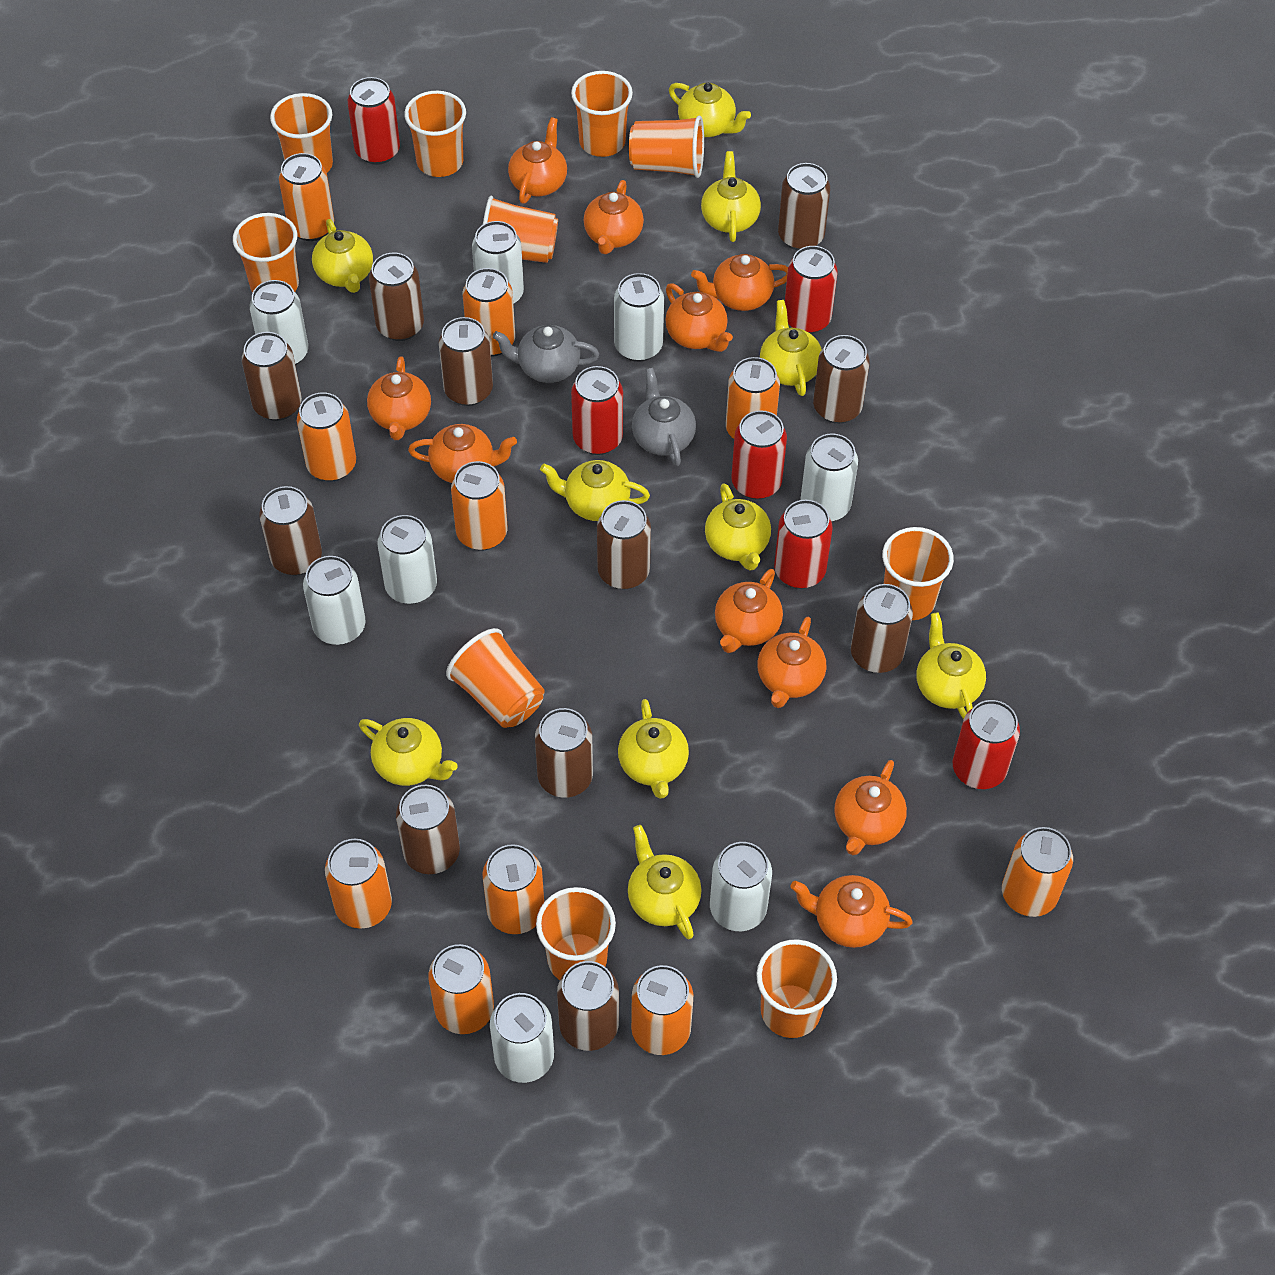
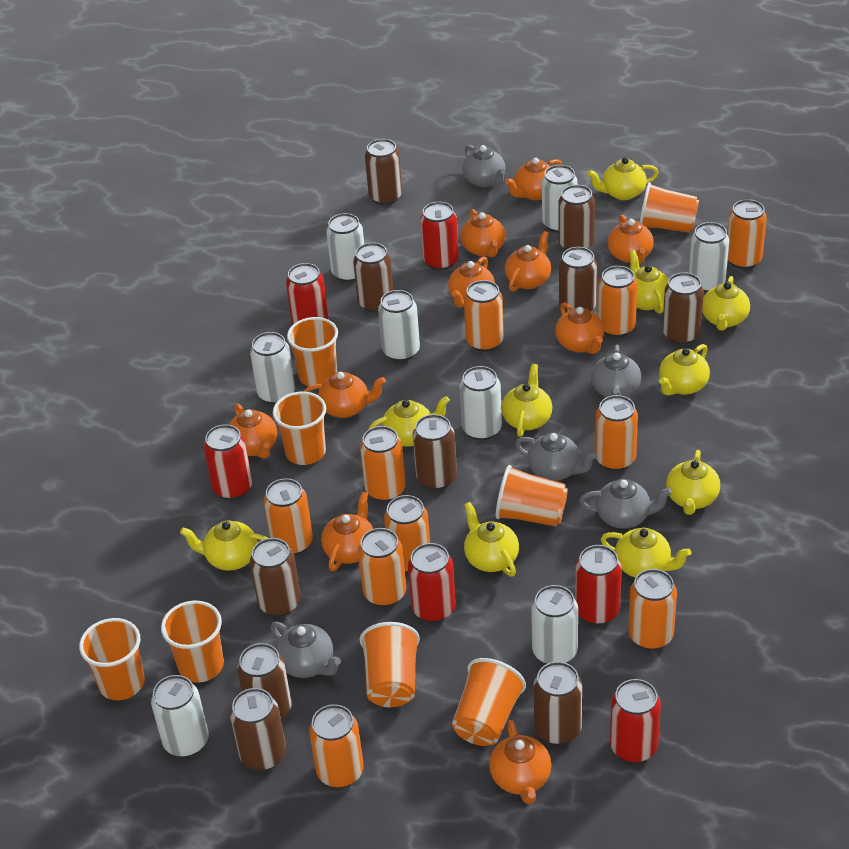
brown can: 11 -> 10
grey teapot: 2 -> 5
orange cup: 10 -> 8

